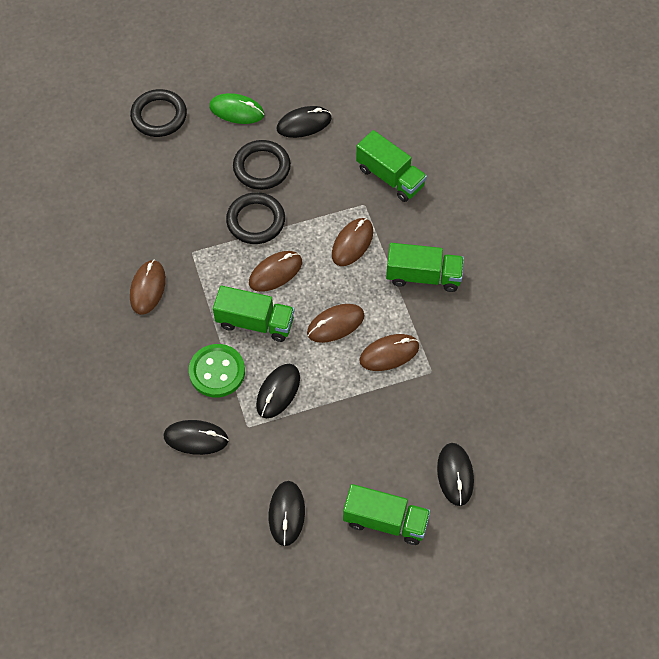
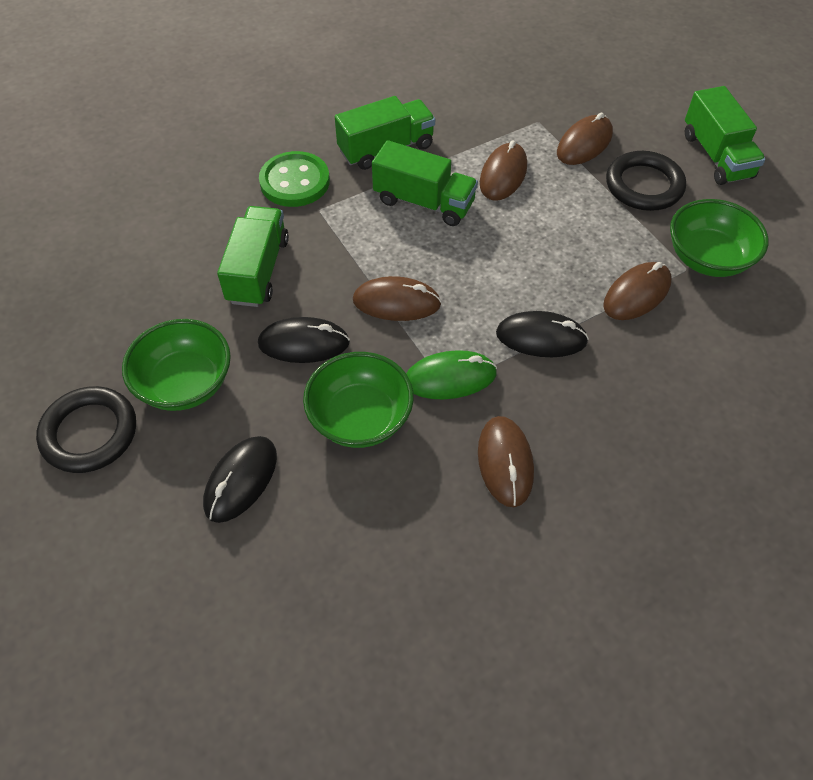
black mouse: 5 -> 3
black ring: 3 -> 2
green bowl: 0 -> 3

